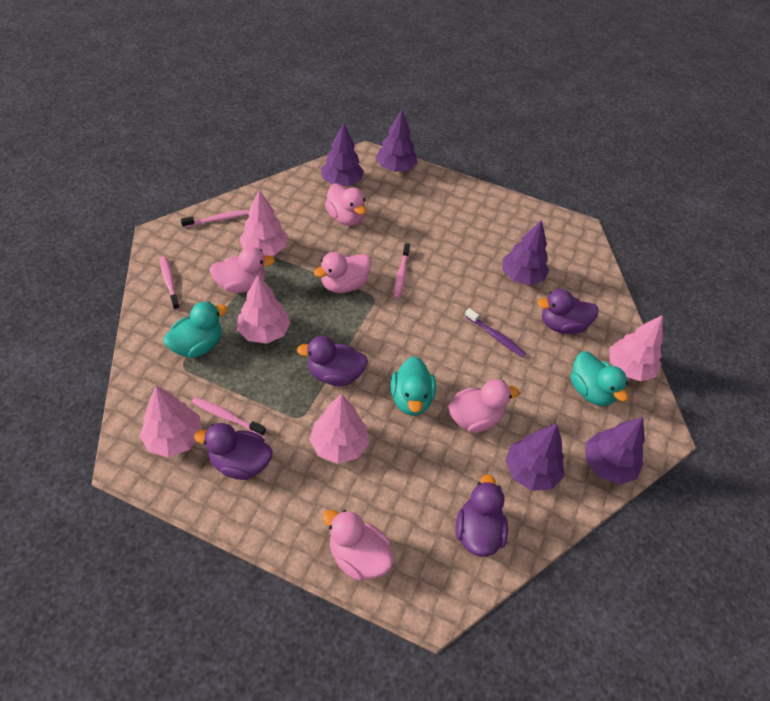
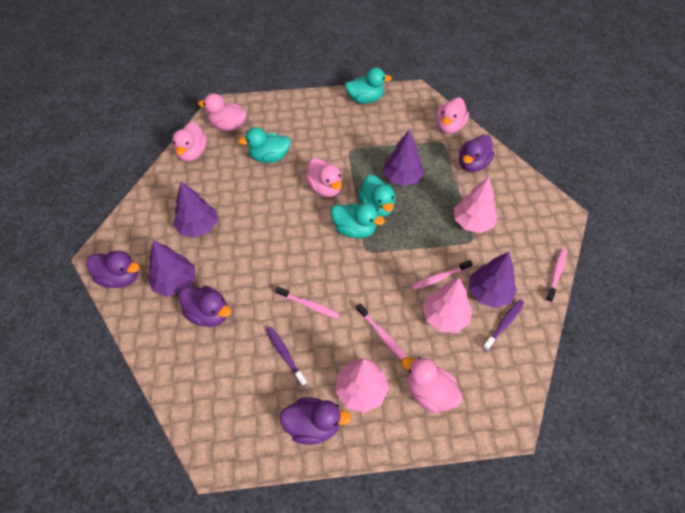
pink tree: 5 -> 3
purple toothbrush: 1 -> 2
purple tree: 5 -> 4
turquoise duck: 3 -> 4

